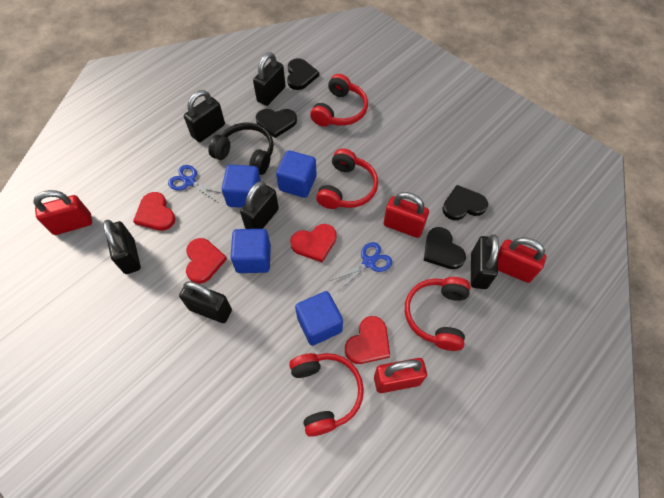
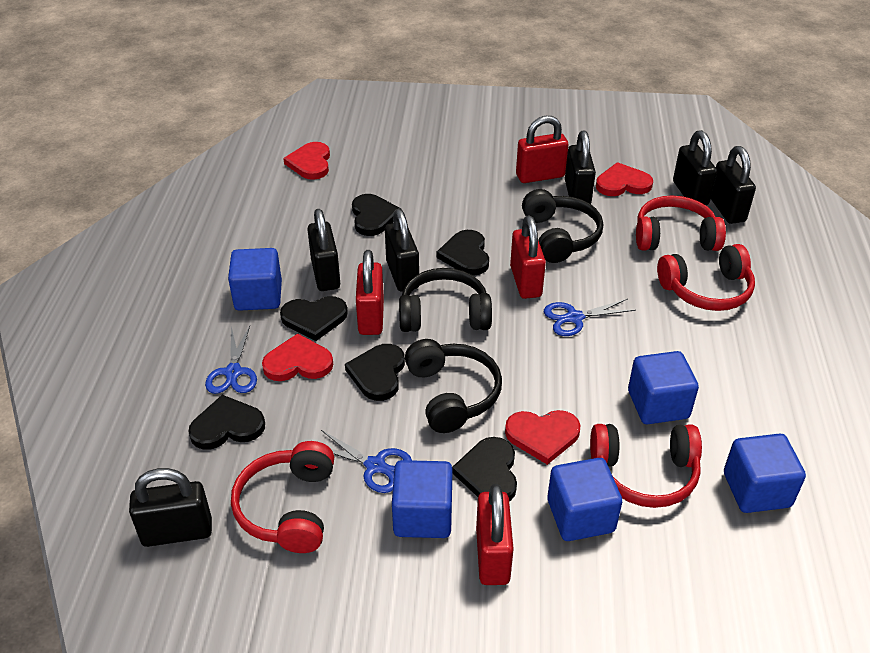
black headphones: 1 -> 3
black heart: 4 -> 6
blue cube: 4 -> 5
blue scissors: 2 -> 3

